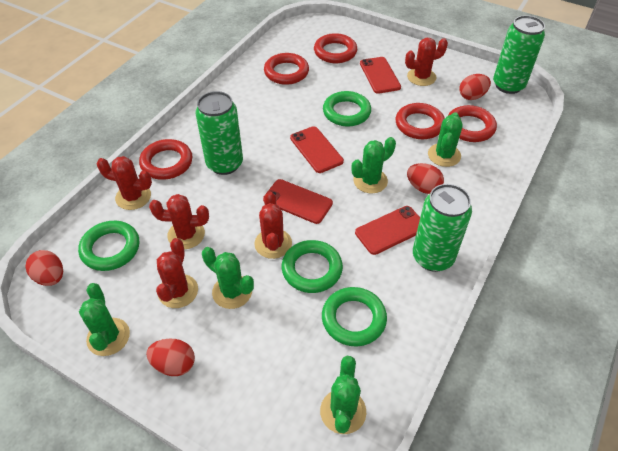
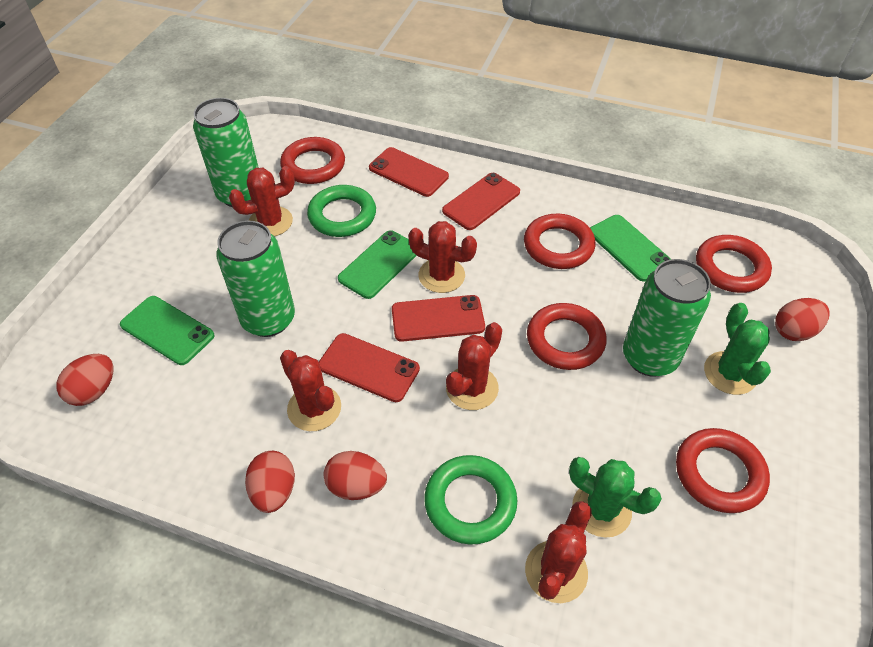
green cactus: 5 -> 2
green phone: 0 -> 3
green ring: 4 -> 2

